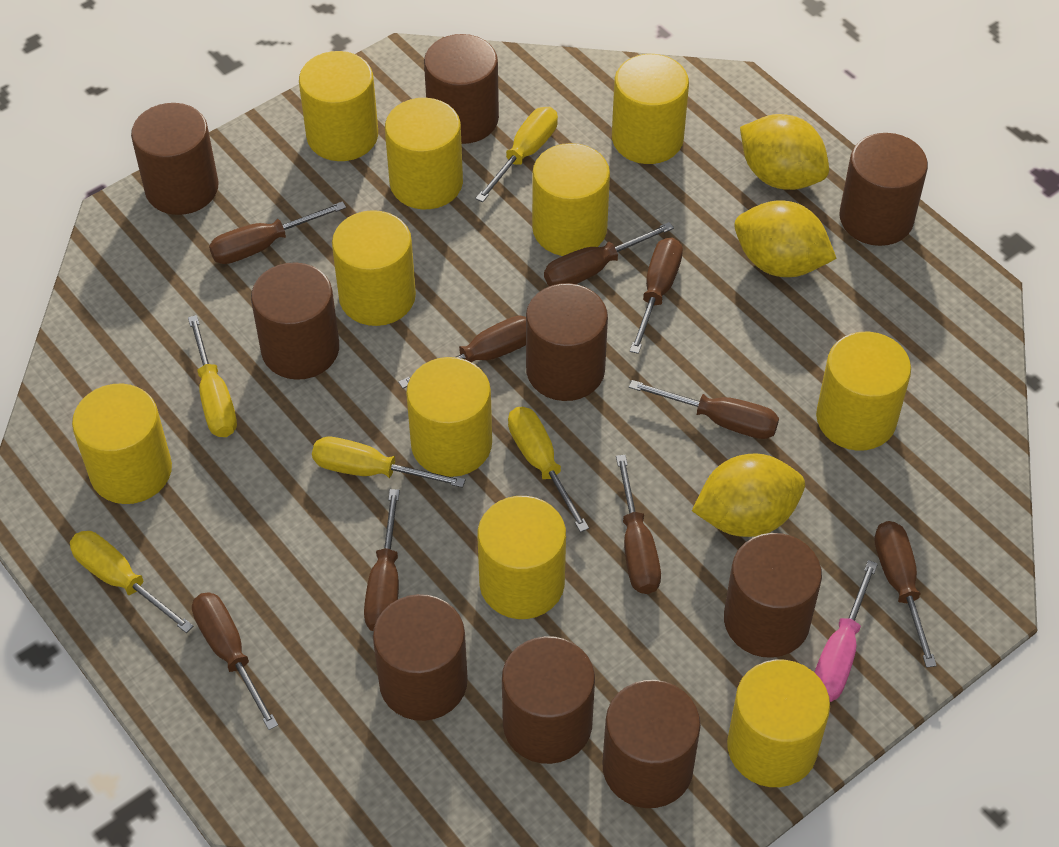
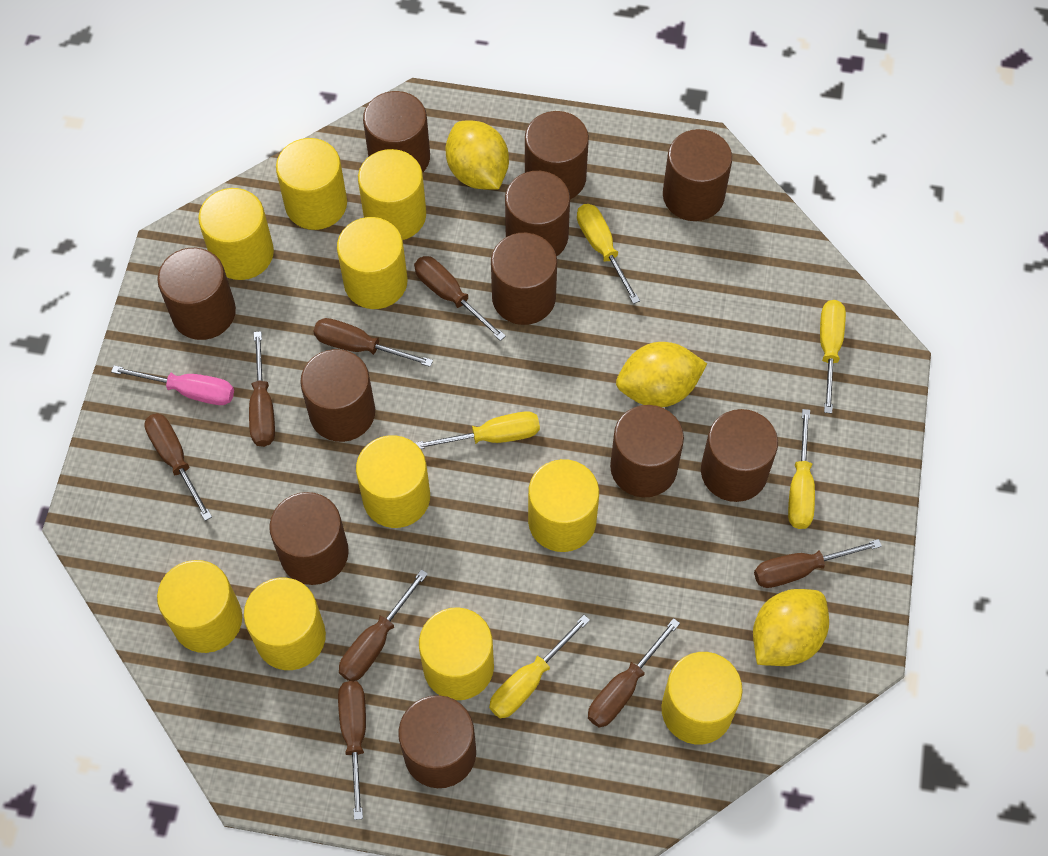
brown cylinder: 9 -> 11
brown screwdriver: 9 -> 8

